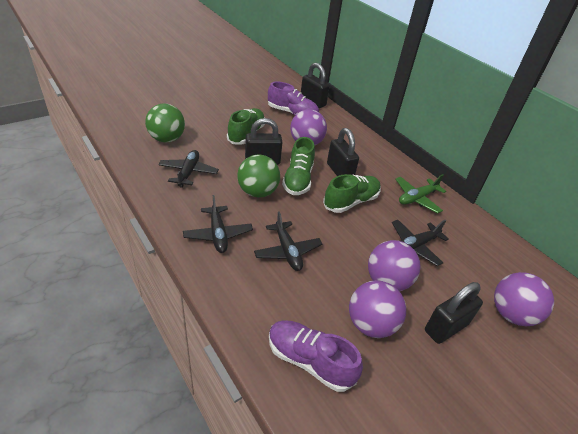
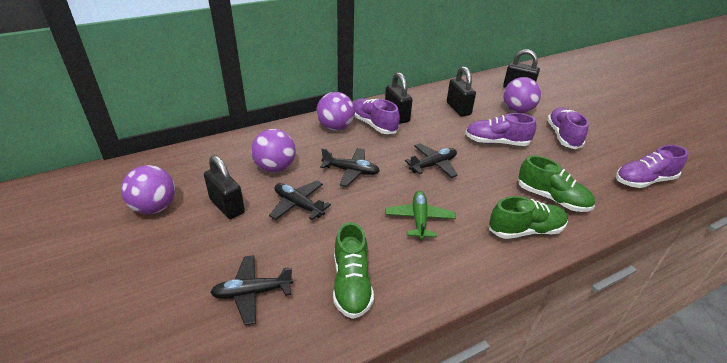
green ball: 2 -> 0
purple shoe: 2 -> 4

